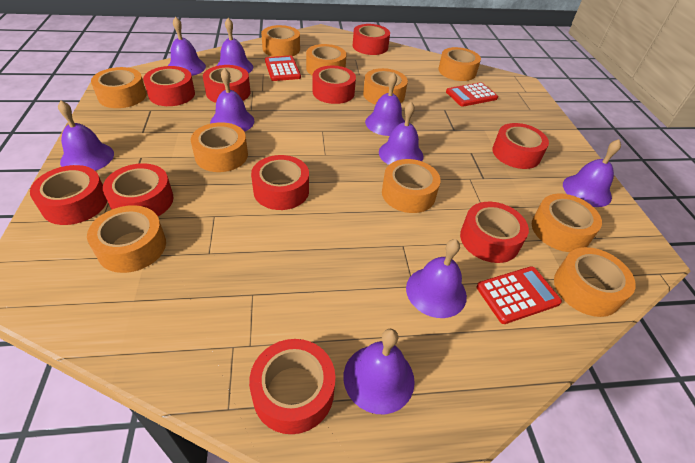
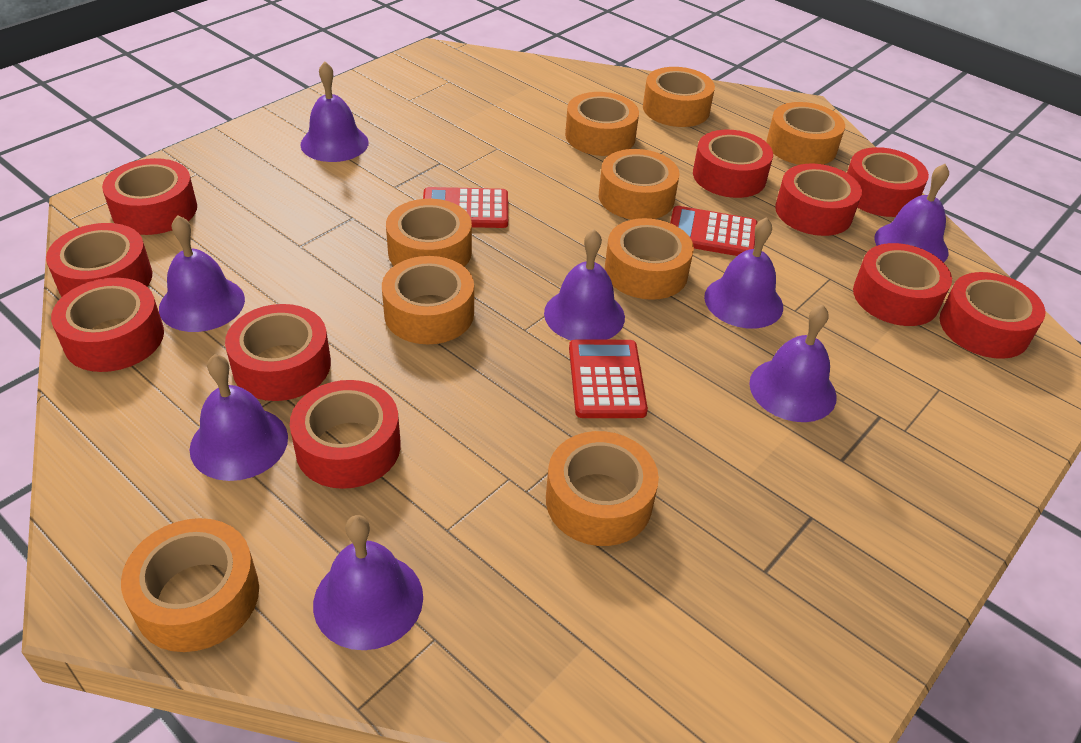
orange tape: 10 -> 9
purple bell: 9 -> 8

